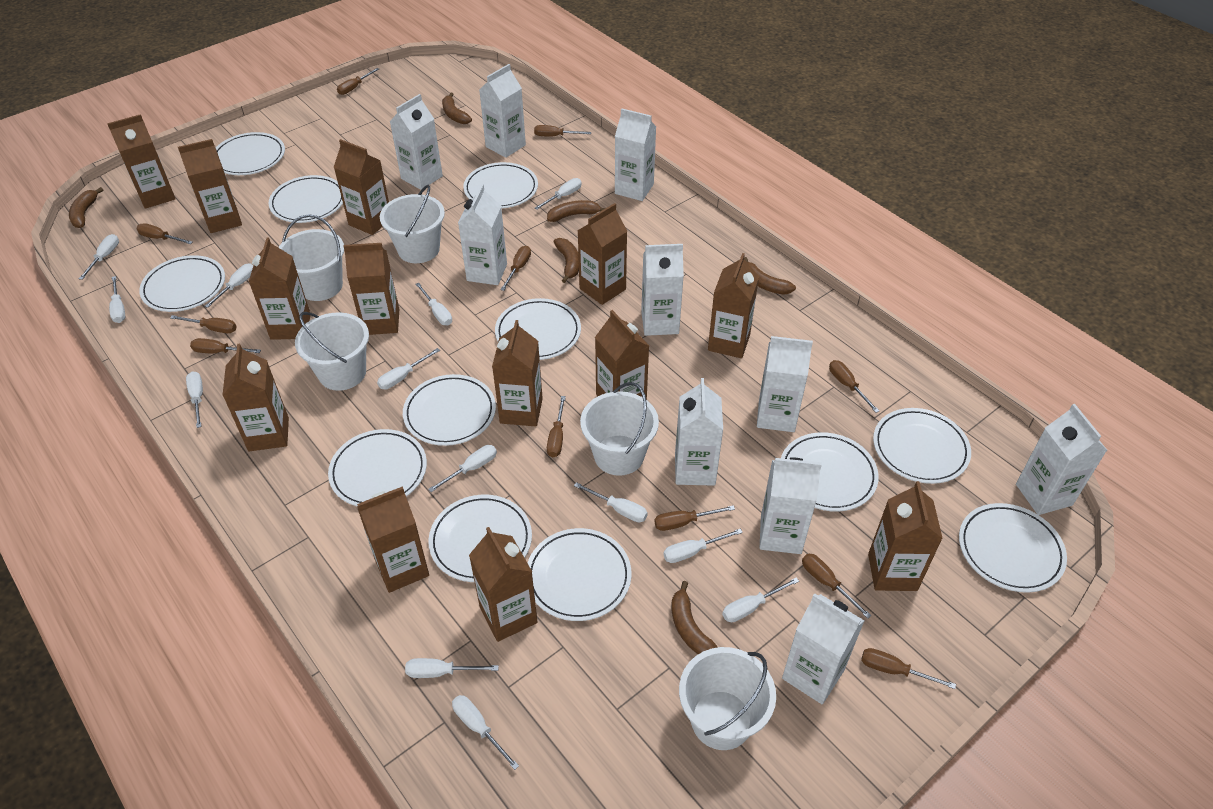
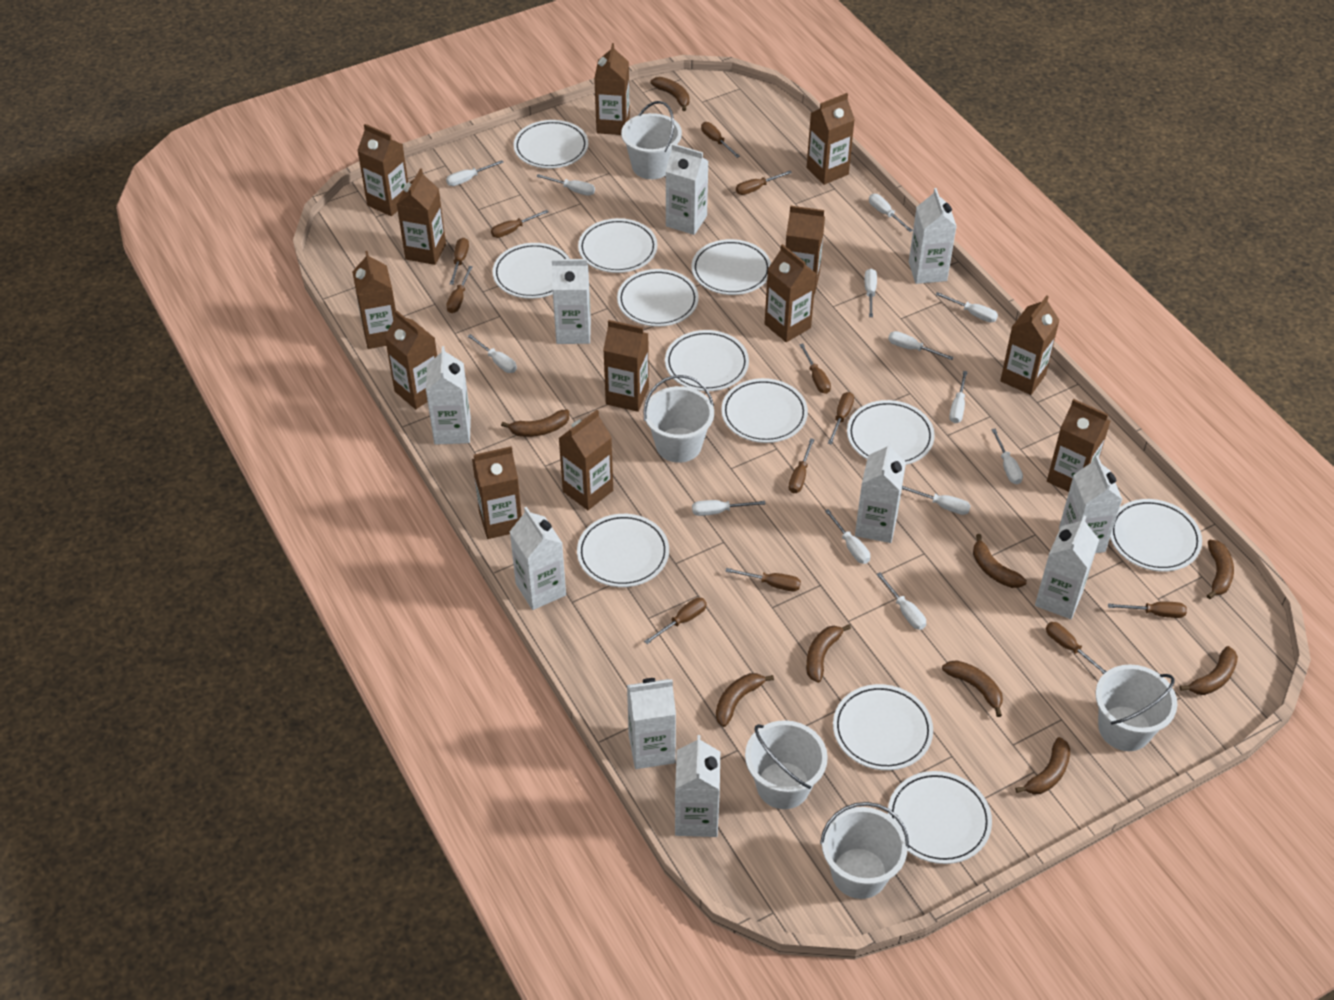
brown banana: 6 -> 9
brown screwdriver: 11 -> 12

